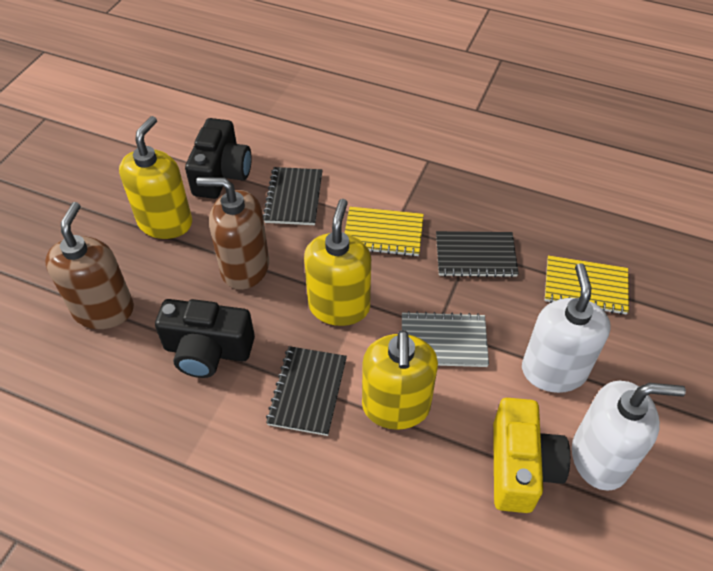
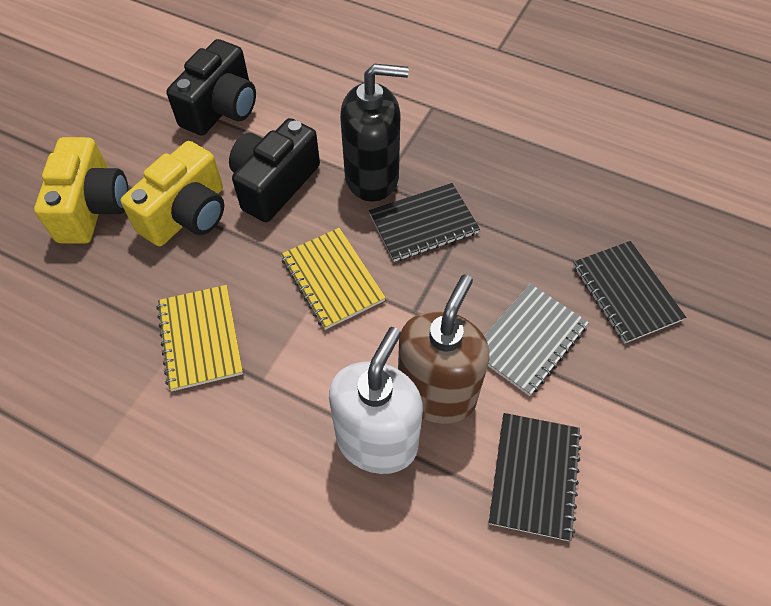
black soap dispenser: 0 -> 1
brown soap dispenser: 2 -> 1
white soap dispenser: 2 -> 1
yellow camera: 1 -> 2
yellow soap dispenser: 3 -> 0

